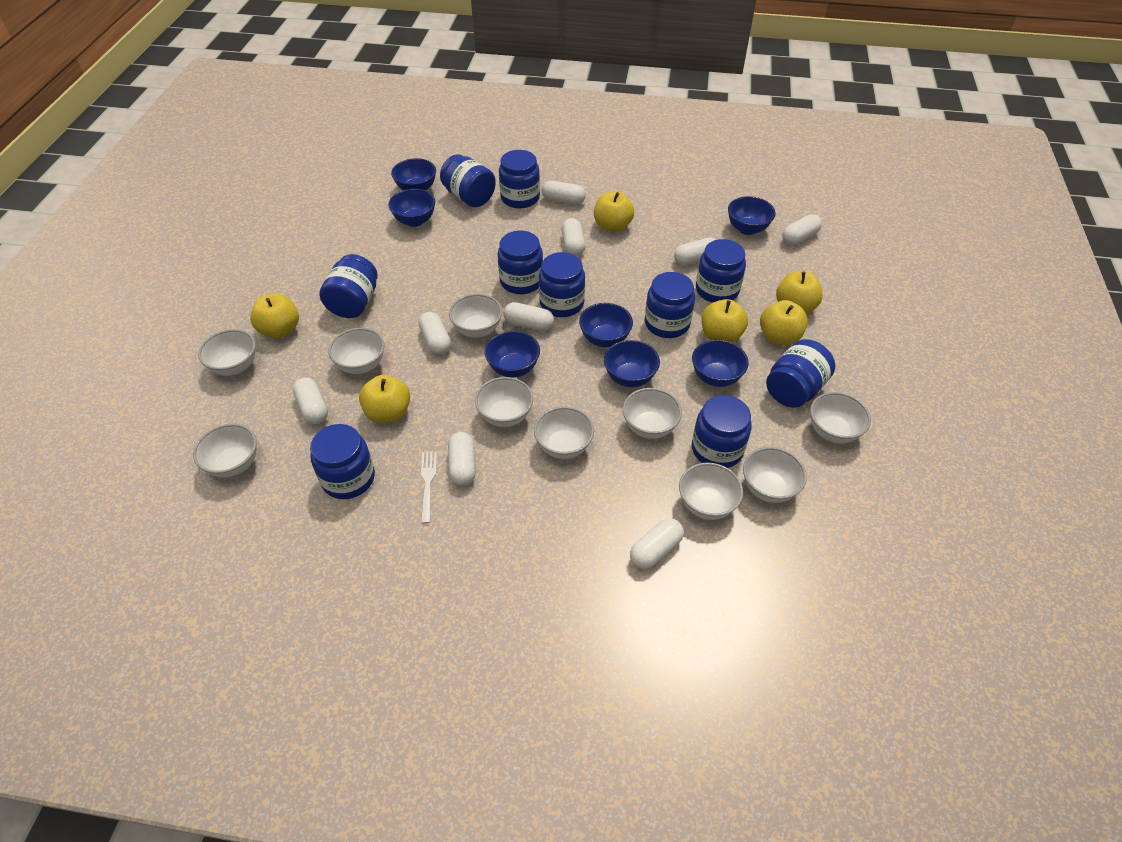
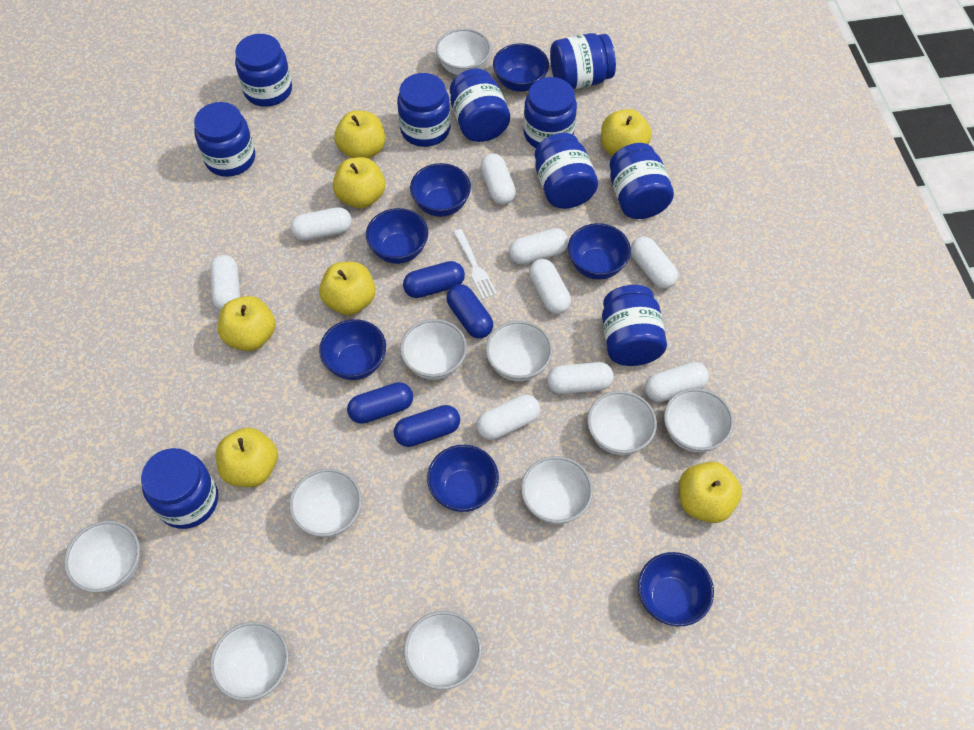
blue capsule: 0 -> 4
yellow apple: 6 -> 7

